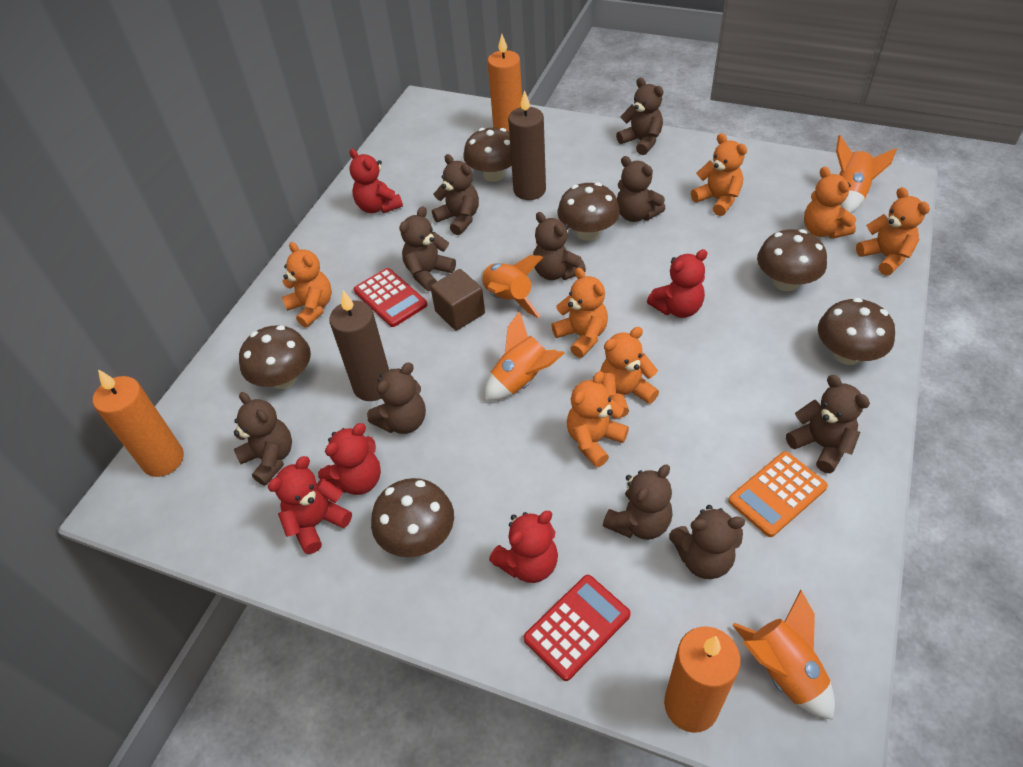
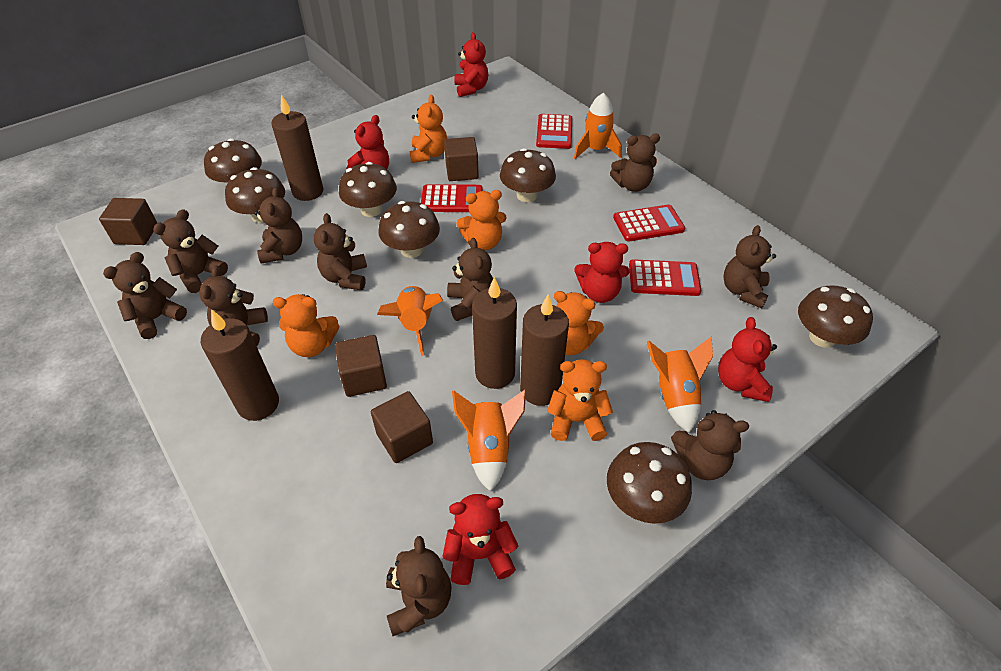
brown candle: 2 -> 4
brown cube: 1 -> 4
brown mushroom: 6 -> 7
orange calculator: 1 -> 0
orange candle: 3 -> 0
orange teddy bear: 7 -> 5
red calculator: 2 -> 4

